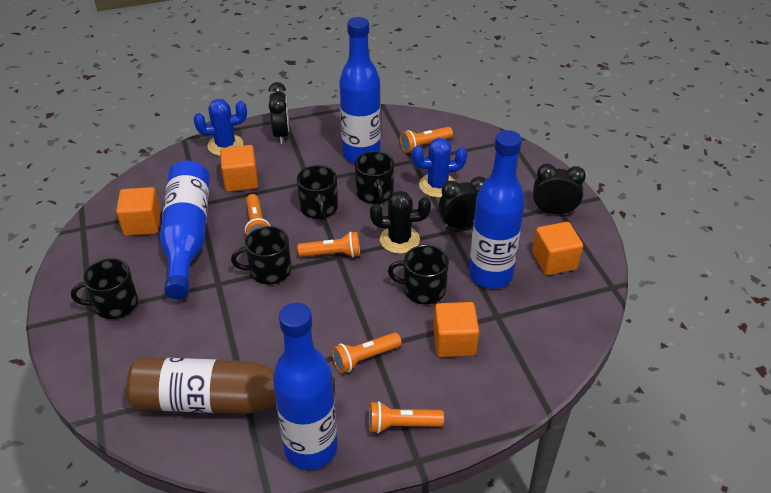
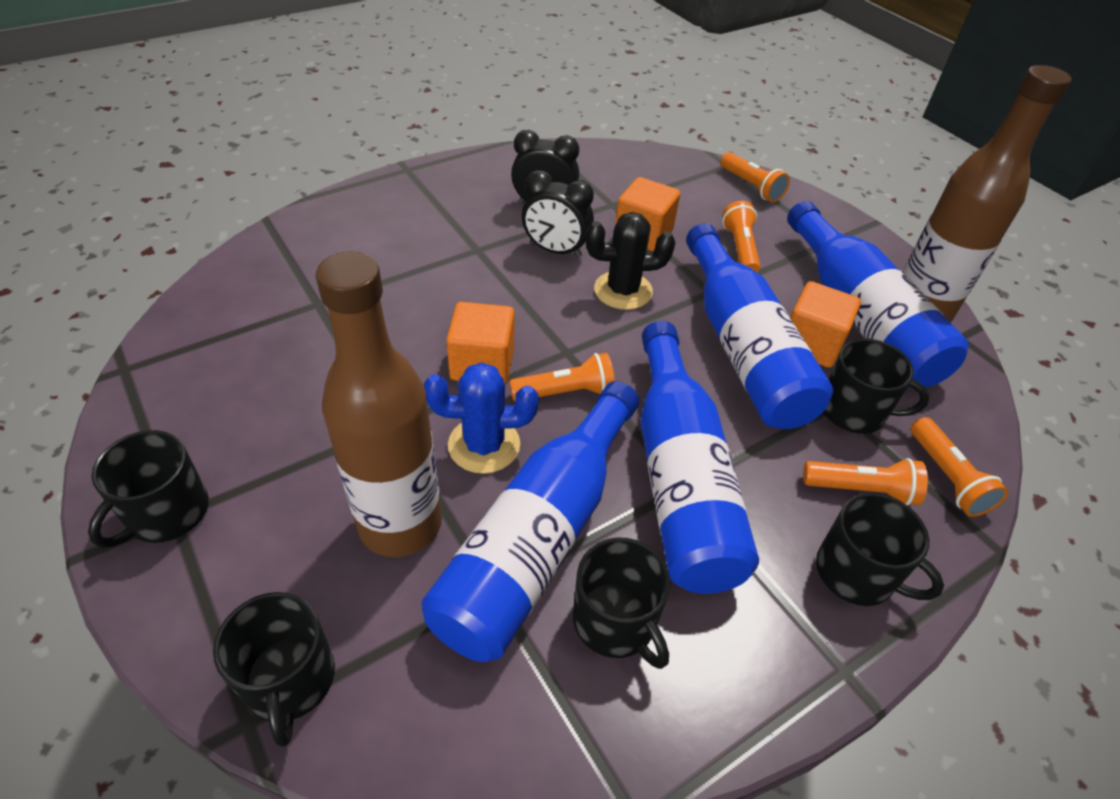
black clock: 3 -> 2
blue cactus: 2 -> 1
brown bottle: 1 -> 2
orange cube: 4 -> 3

